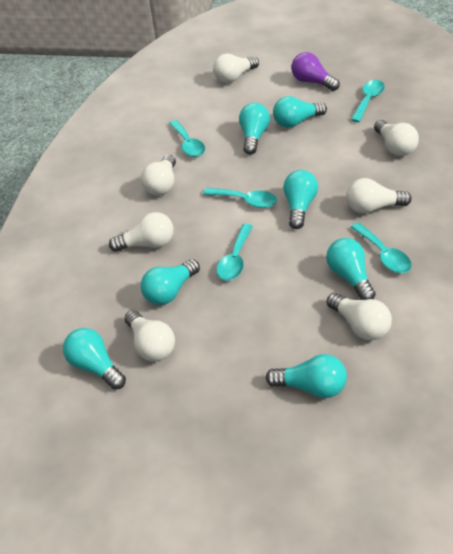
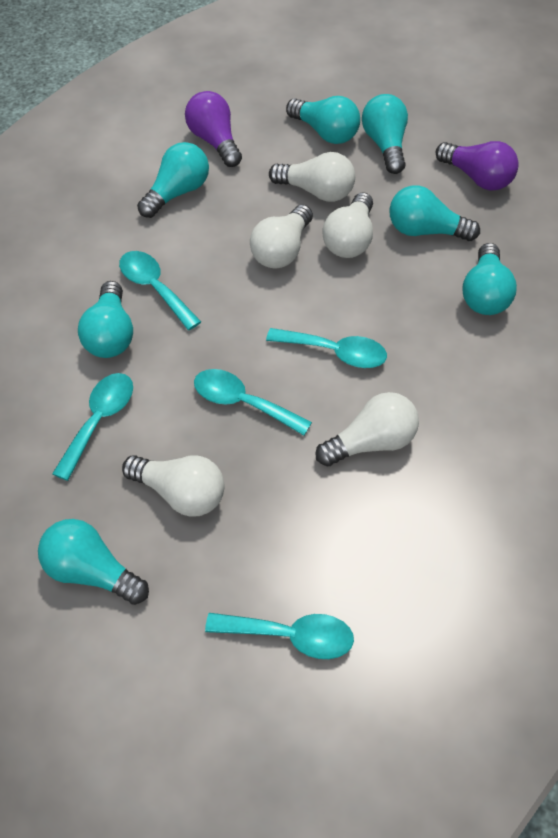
purple light bulb: 1 -> 2
white light bulb: 7 -> 5

